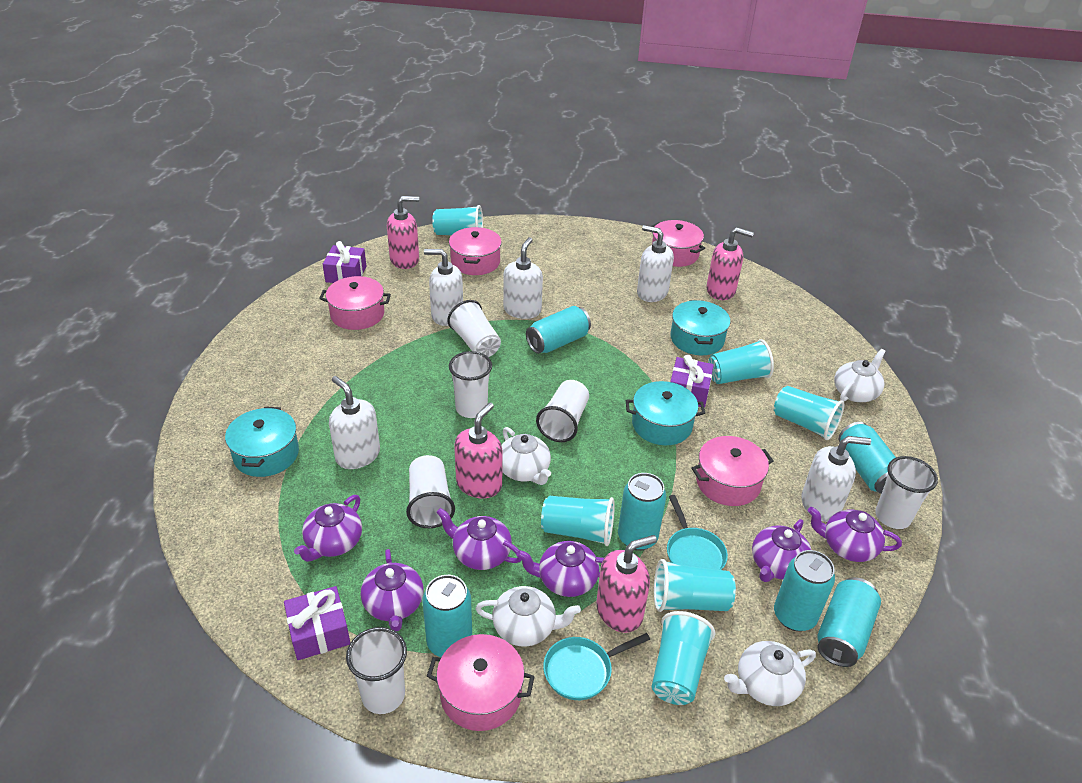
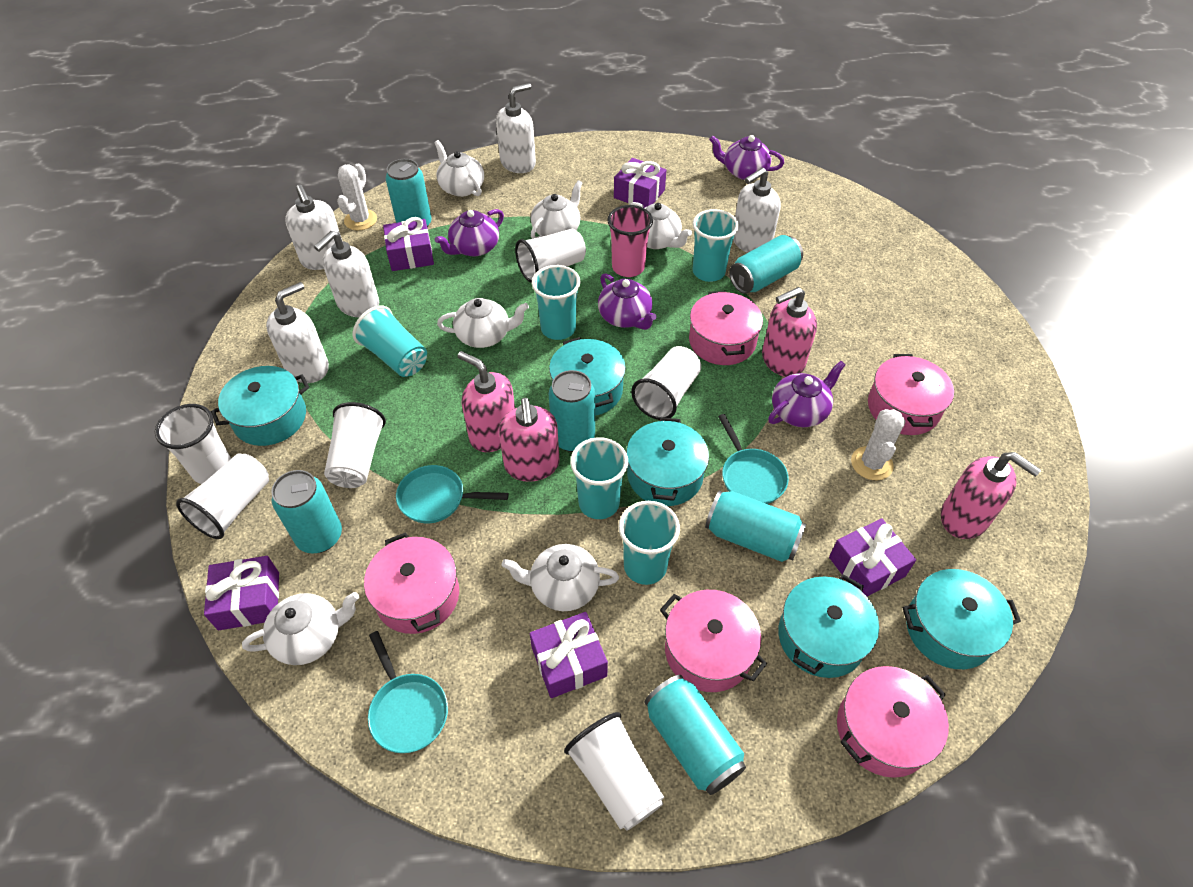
pink cup: 0 -> 1
purple gift: 3 -> 5
purple teapot: 6 -> 4
turquoise cup: 6 -> 5
turquoise pan: 2 -> 3
turquoise pot: 3 -> 5
white cactus: 0 -> 2
white teapot: 4 -> 6

